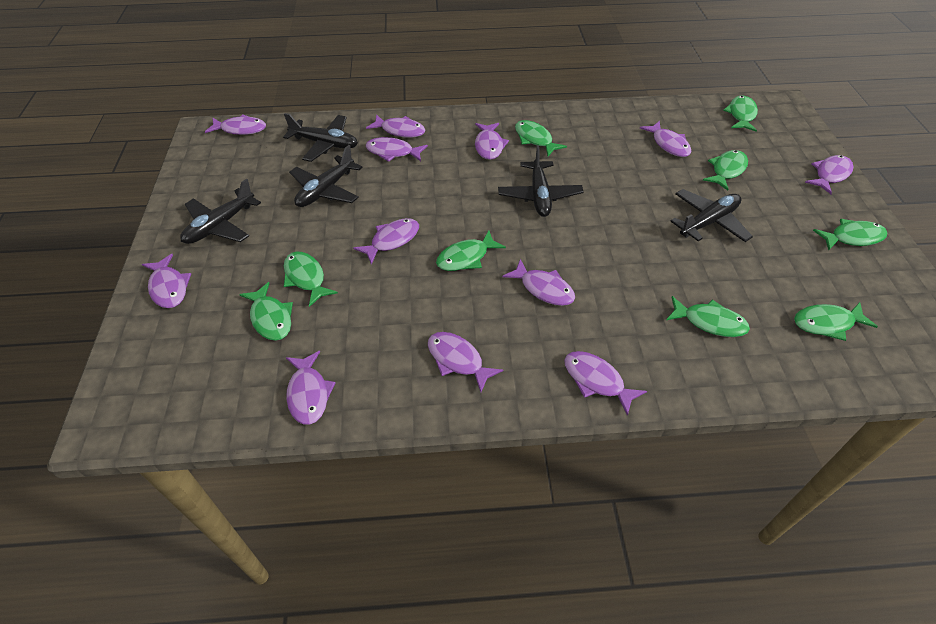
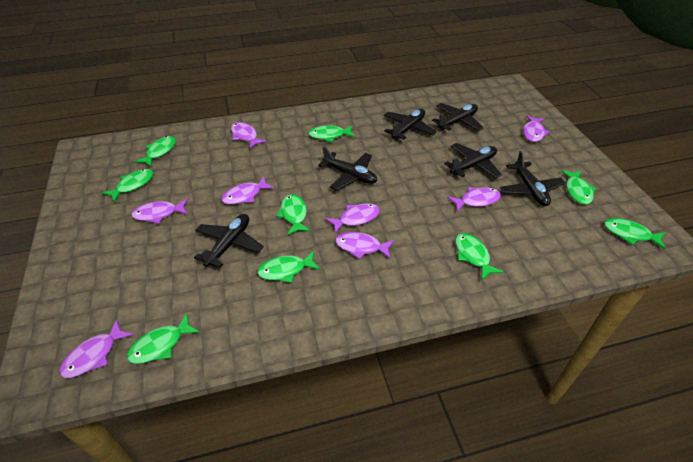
black plane: 5 -> 6
purple fish: 12 -> 8

